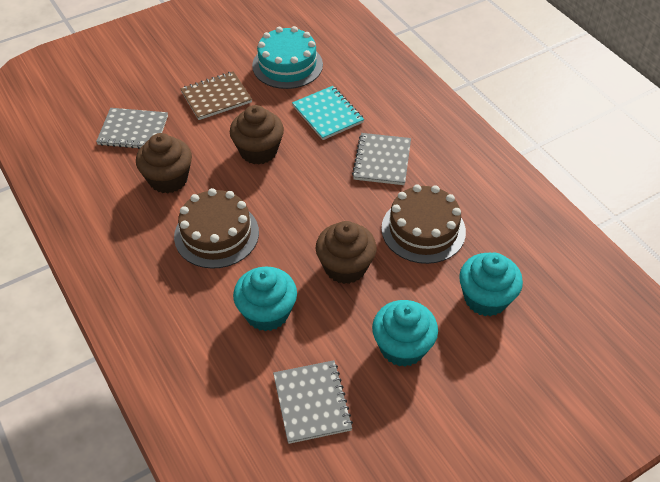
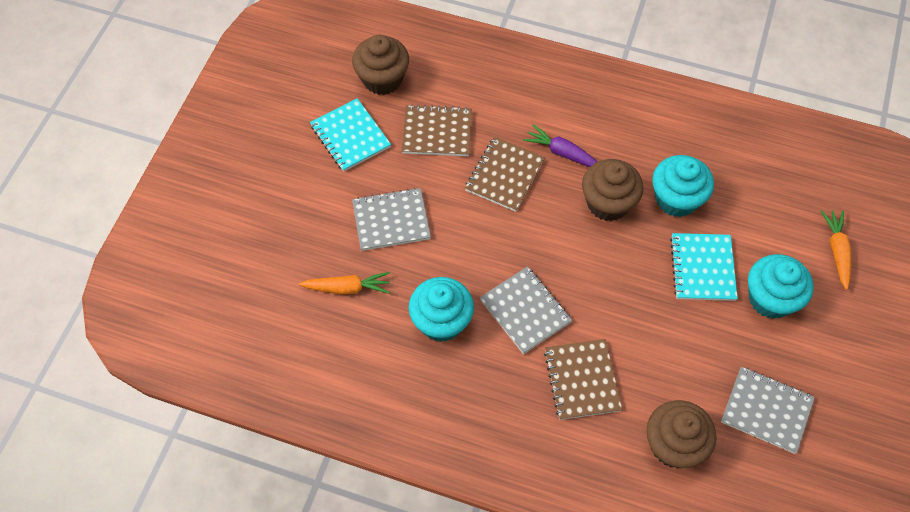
brown cake: 2 -> 0
brown notebook: 1 -> 3
orange carrot: 0 -> 2
purple carrot: 0 -> 1
turquoise cake: 1 -> 0
turquoise notebook: 1 -> 2

